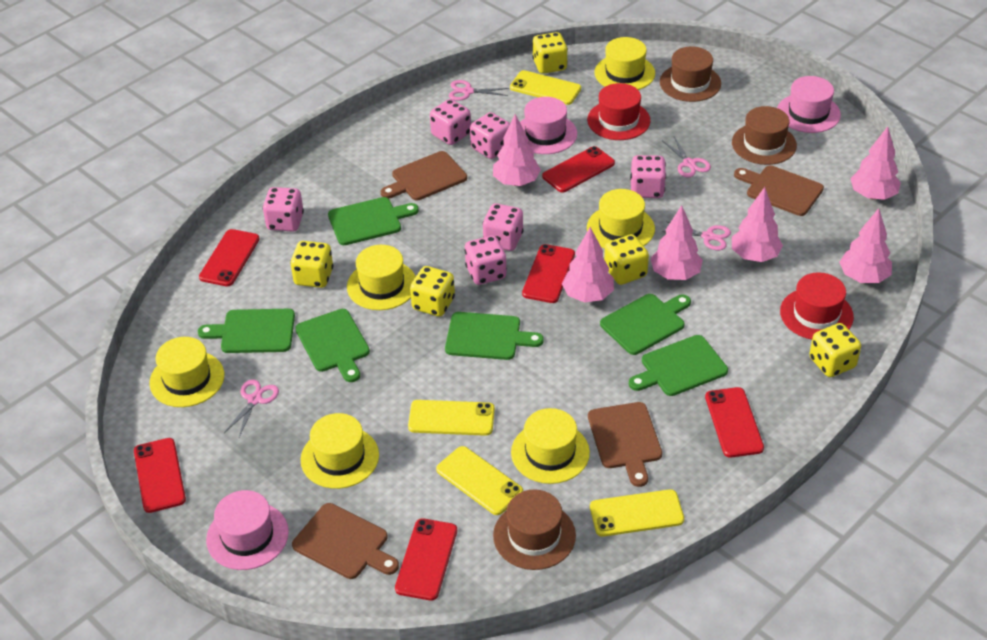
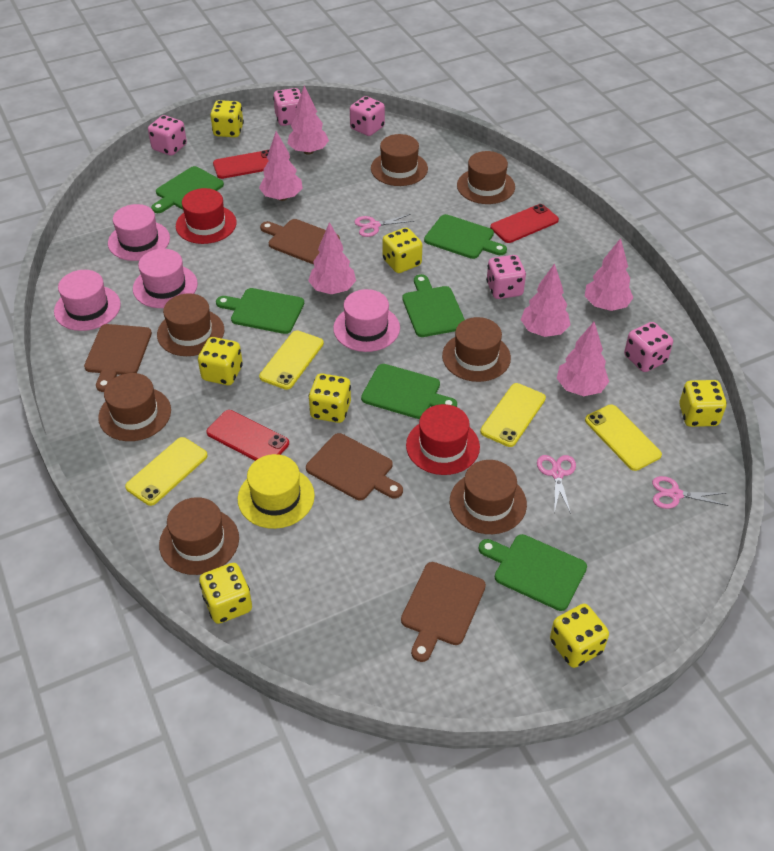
brown hat: 3 -> 7
pink dice: 6 -> 5
pink hat: 3 -> 4
pink scissors: 4 -> 3
red phone: 6 -> 3
yellow dice: 5 -> 7
yellow hat: 6 -> 1

